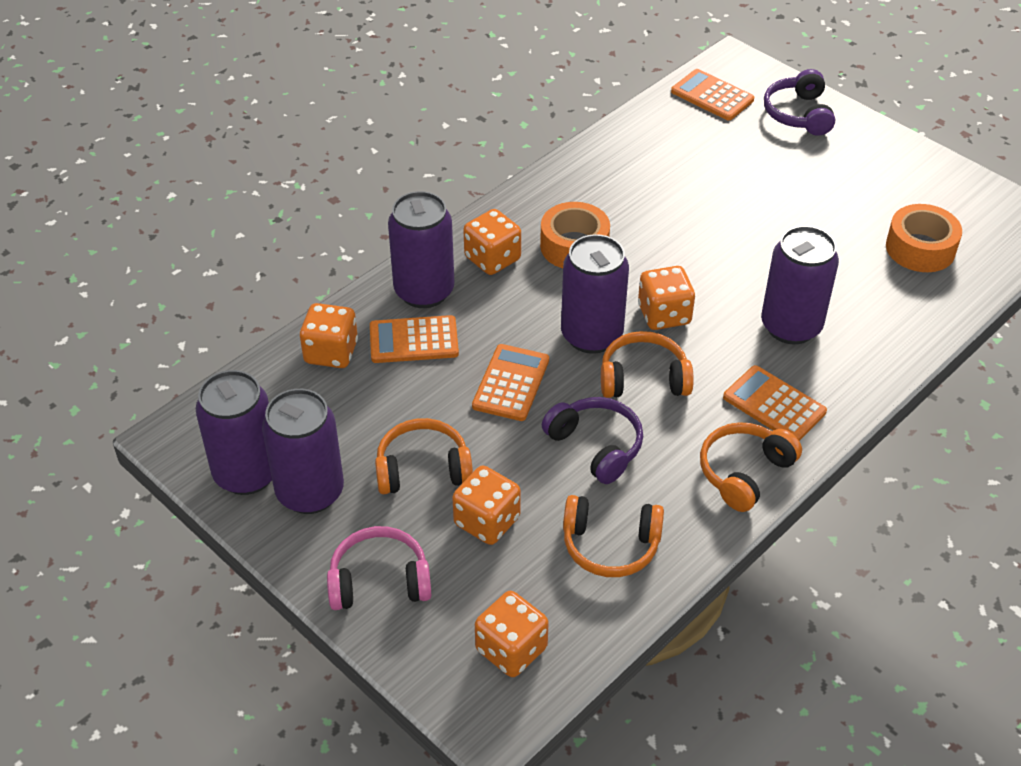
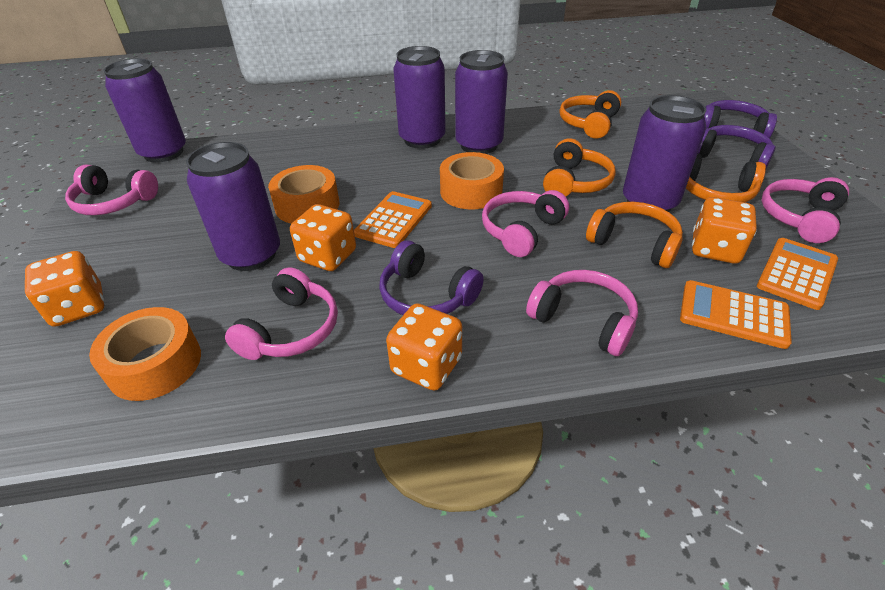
orange calculator: 4 -> 3
orange dice: 5 -> 4
orange tape: 2 -> 3
pink headphones: 1 -> 5
purple headphones: 2 -> 3

